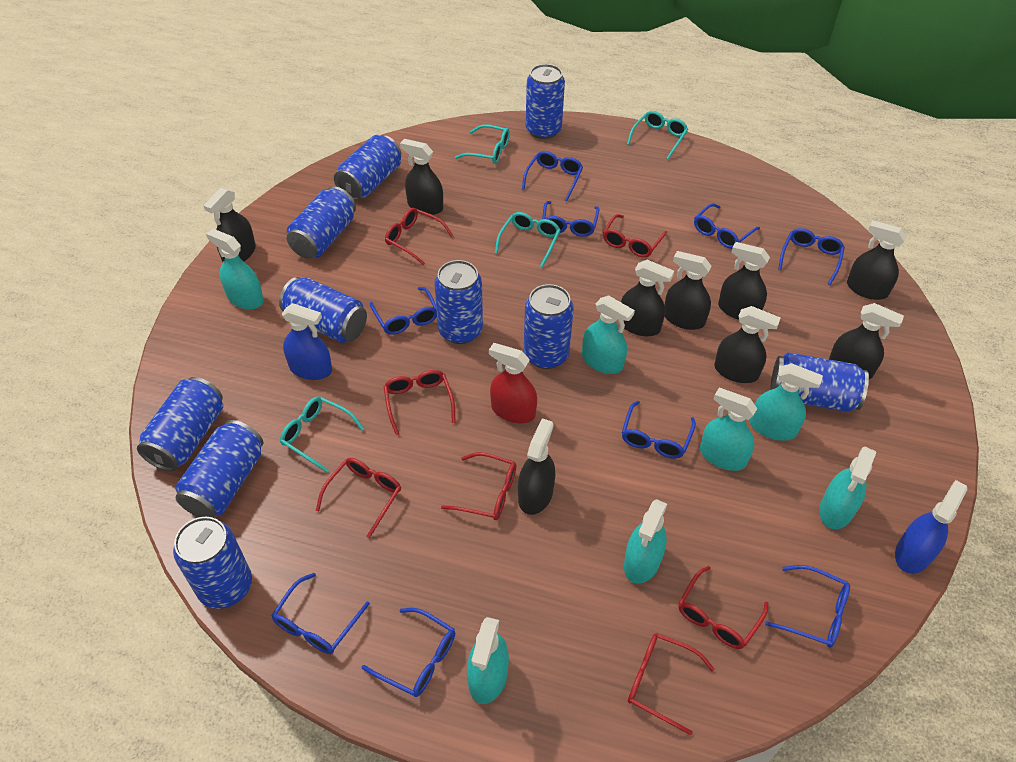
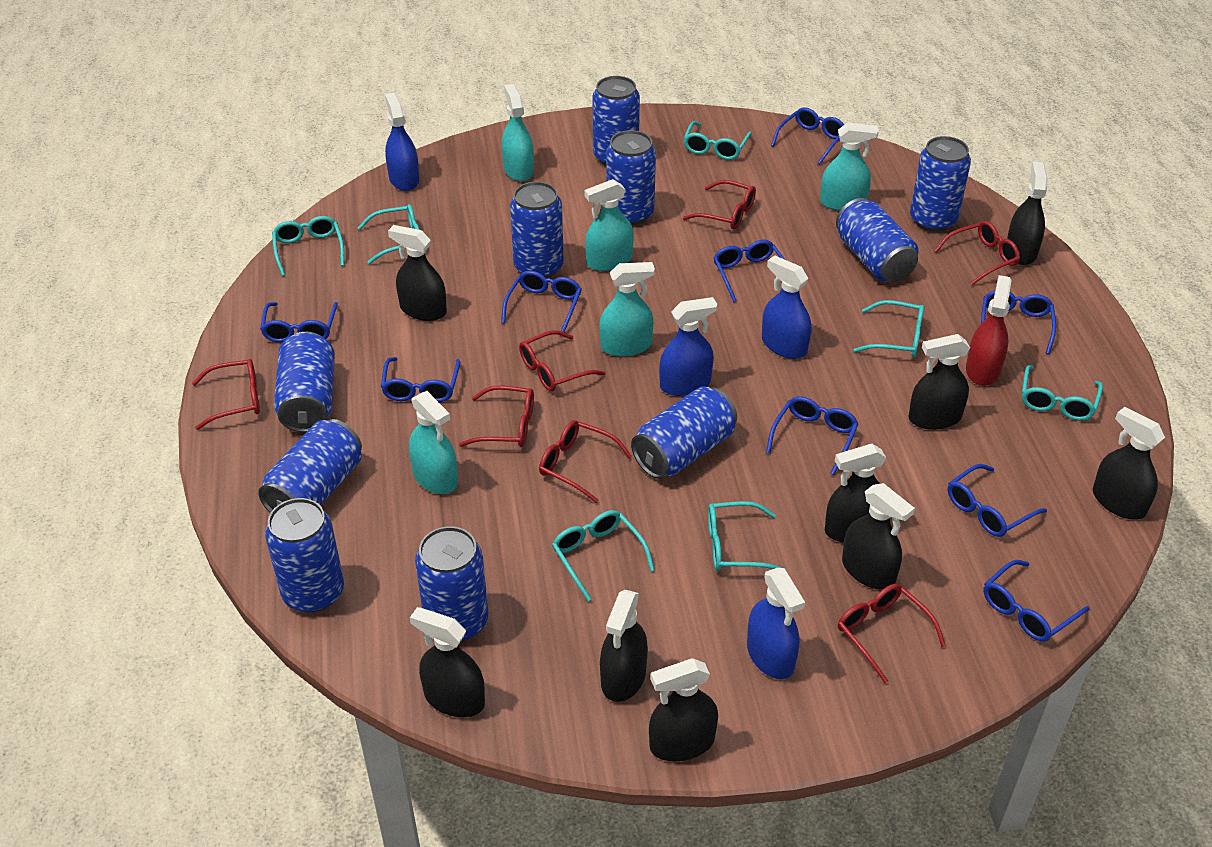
blue spray bottle: 2 -> 4
turquoise glasses: 4 -> 7
turquoise spray bottle: 7 -> 5

